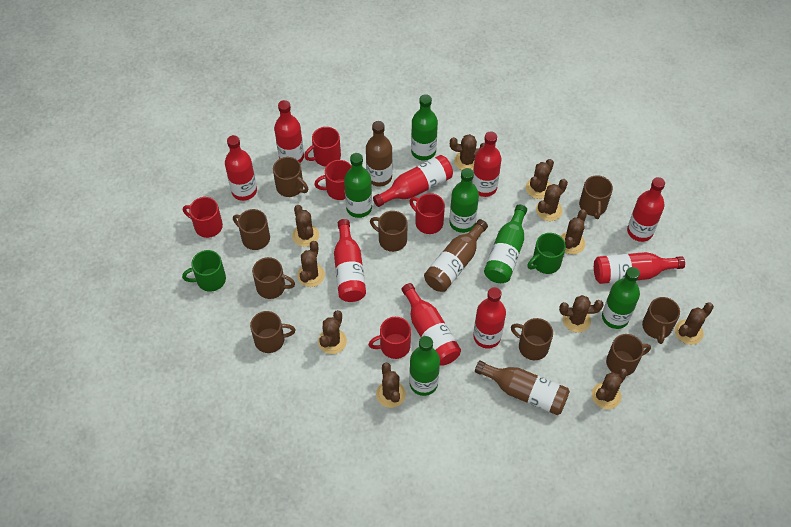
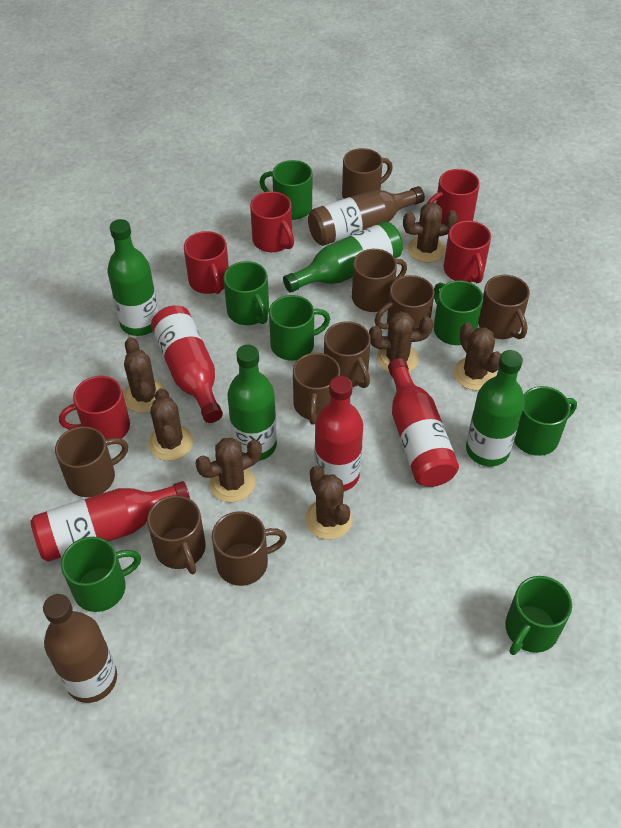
brown bottle: 3 -> 2
brown cactus: 11 -> 7
green bottle: 6 -> 4
green mug: 2 -> 7
red bottle: 9 -> 4

